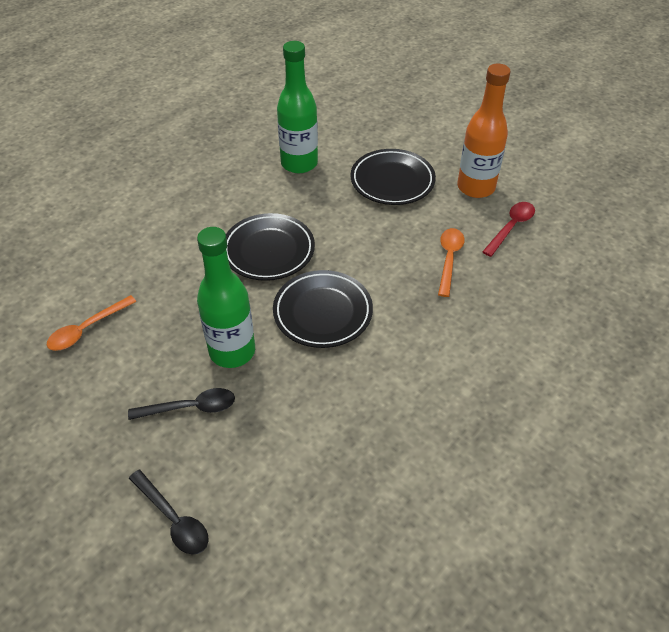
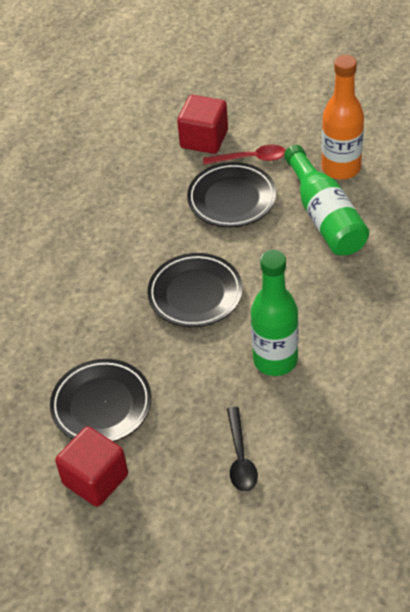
black spoon: 2 -> 1
orange spoon: 2 -> 0
red cube: 0 -> 2

